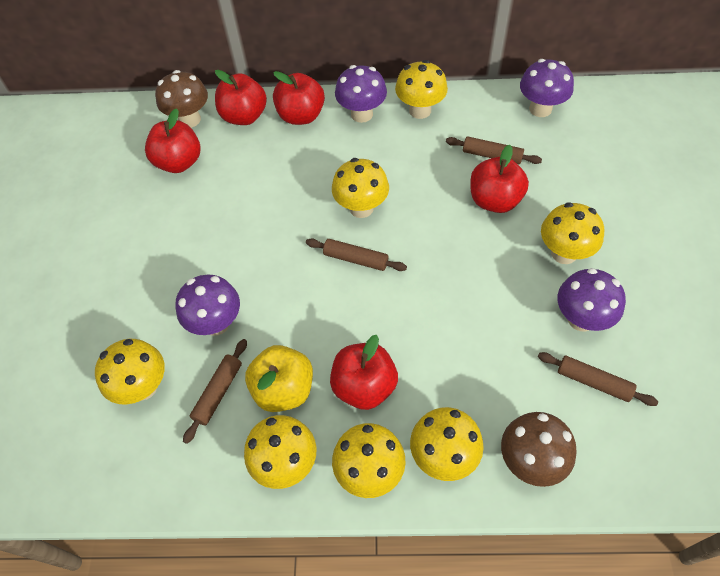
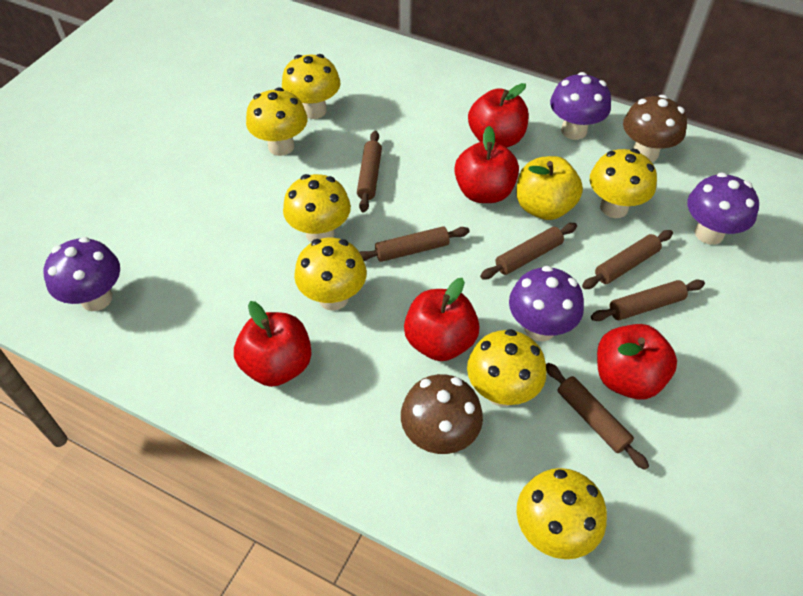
brown rolling pin: 4 -> 6

